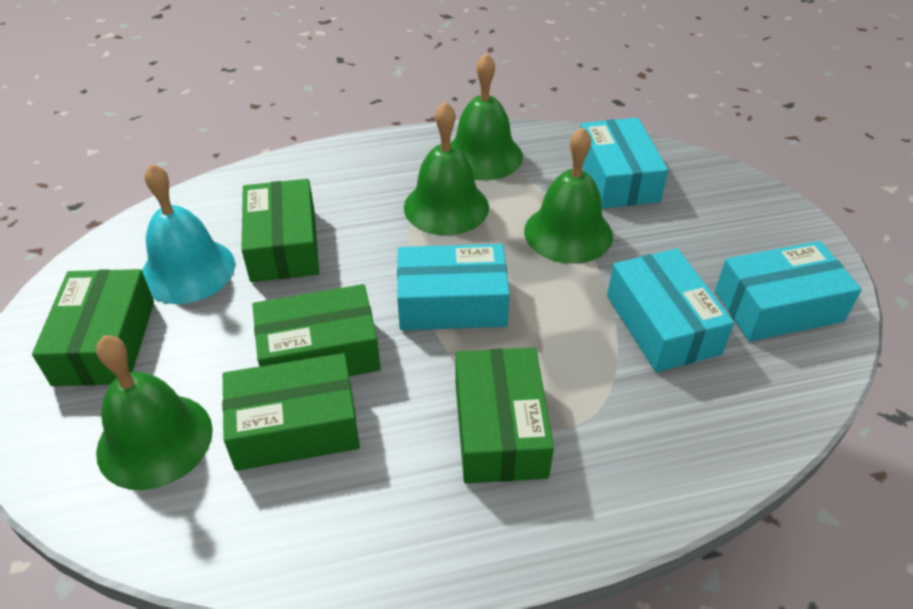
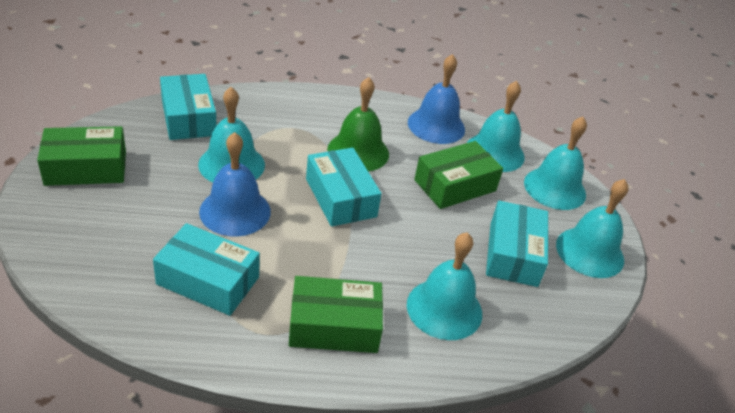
blue bell: 0 -> 2
green bell: 4 -> 1
green box: 5 -> 3
turquoise bell: 1 -> 5

